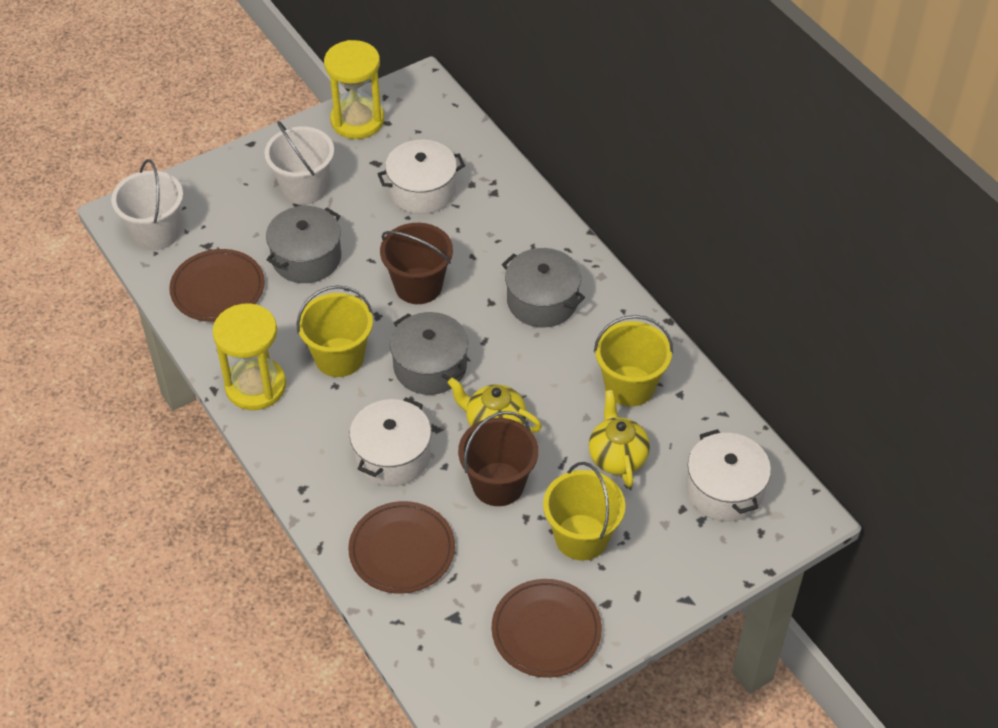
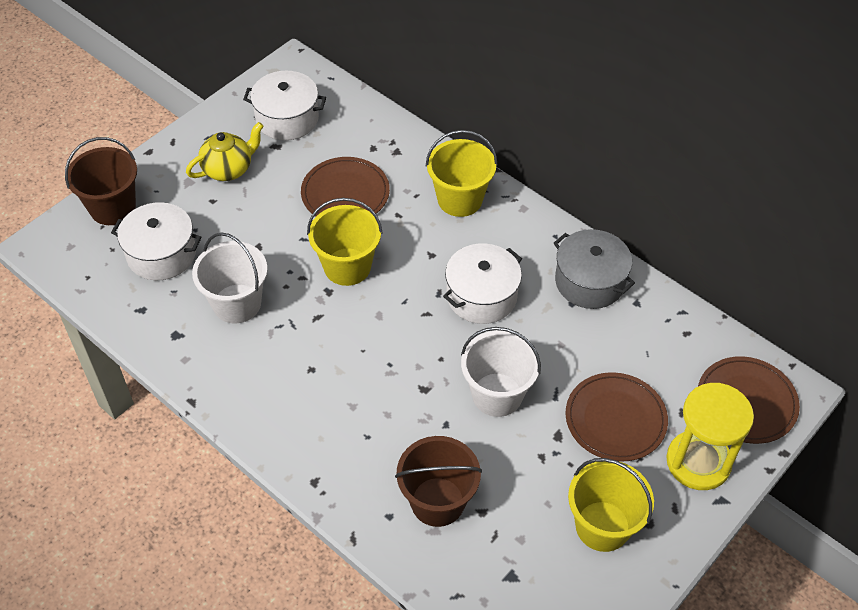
grey pot: 3 -> 1
yellow hourglass: 2 -> 1
yellow teapot: 2 -> 1

